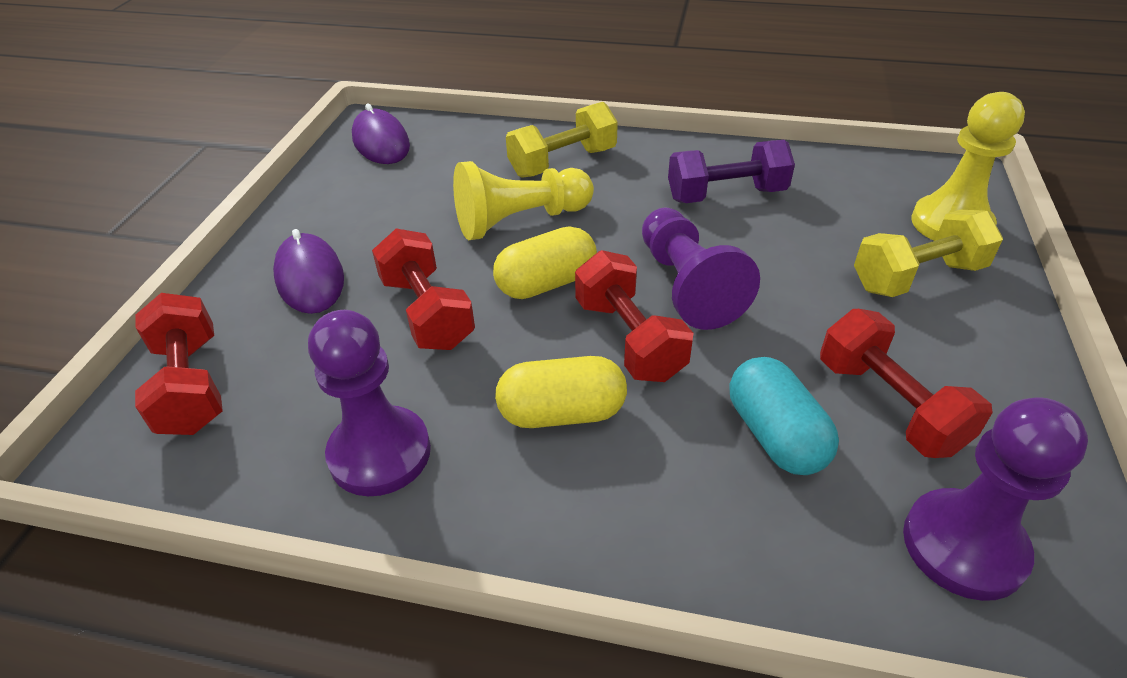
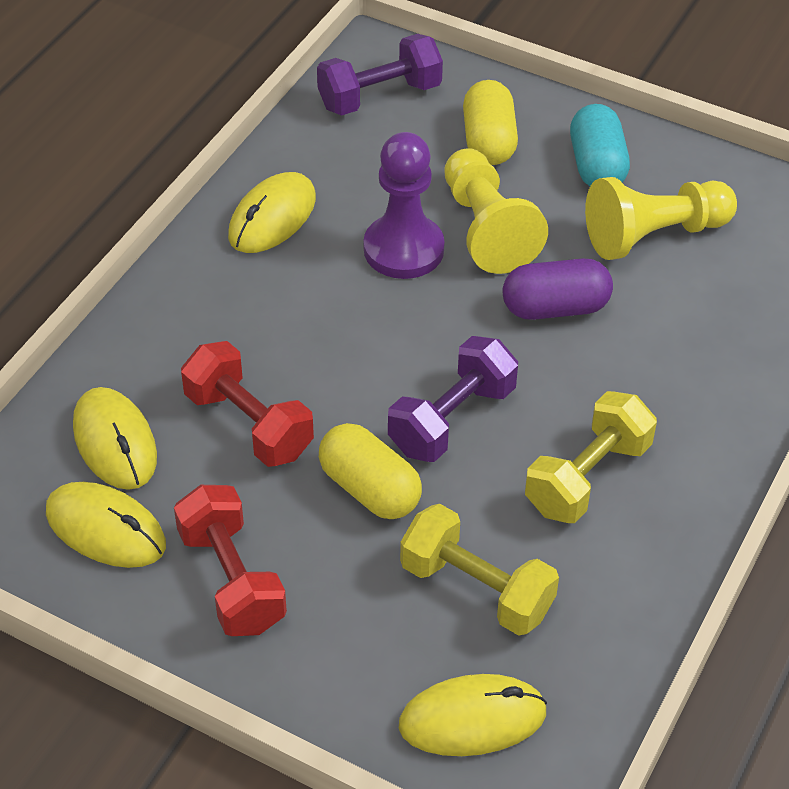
purple capsule: 0 -> 1
purple dumbbell: 1 -> 2
purple mouse: 2 -> 0
purple pawn: 3 -> 1
red dumbbell: 4 -> 2
yellow mouse: 0 -> 4

